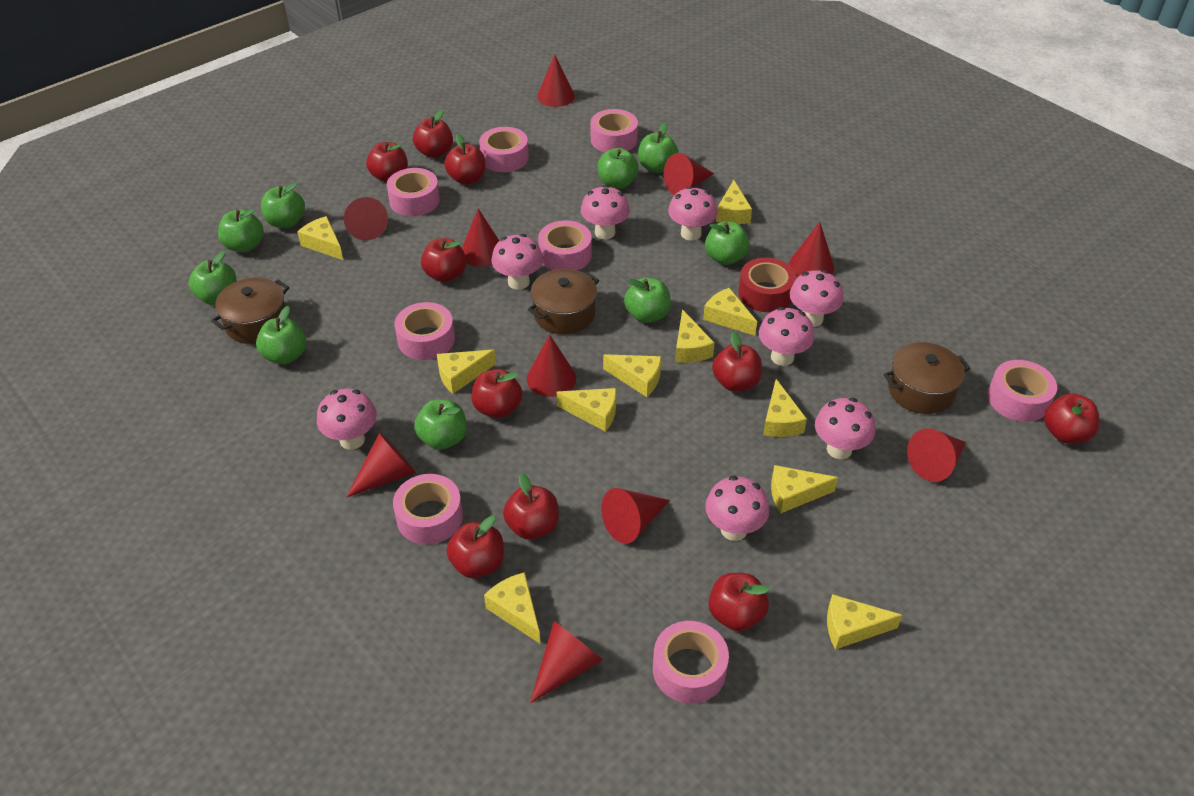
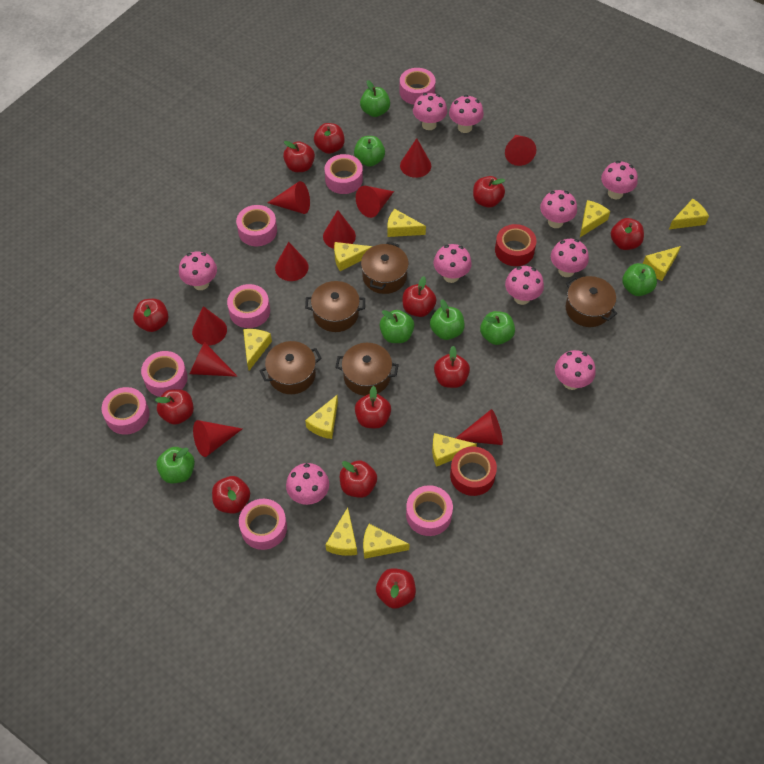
brown pot: 3 -> 5
green apple: 9 -> 7
pink mushroom: 8 -> 10
red apple: 10 -> 12
red tape: 1 -> 2
yellow cheese: 11 -> 10

